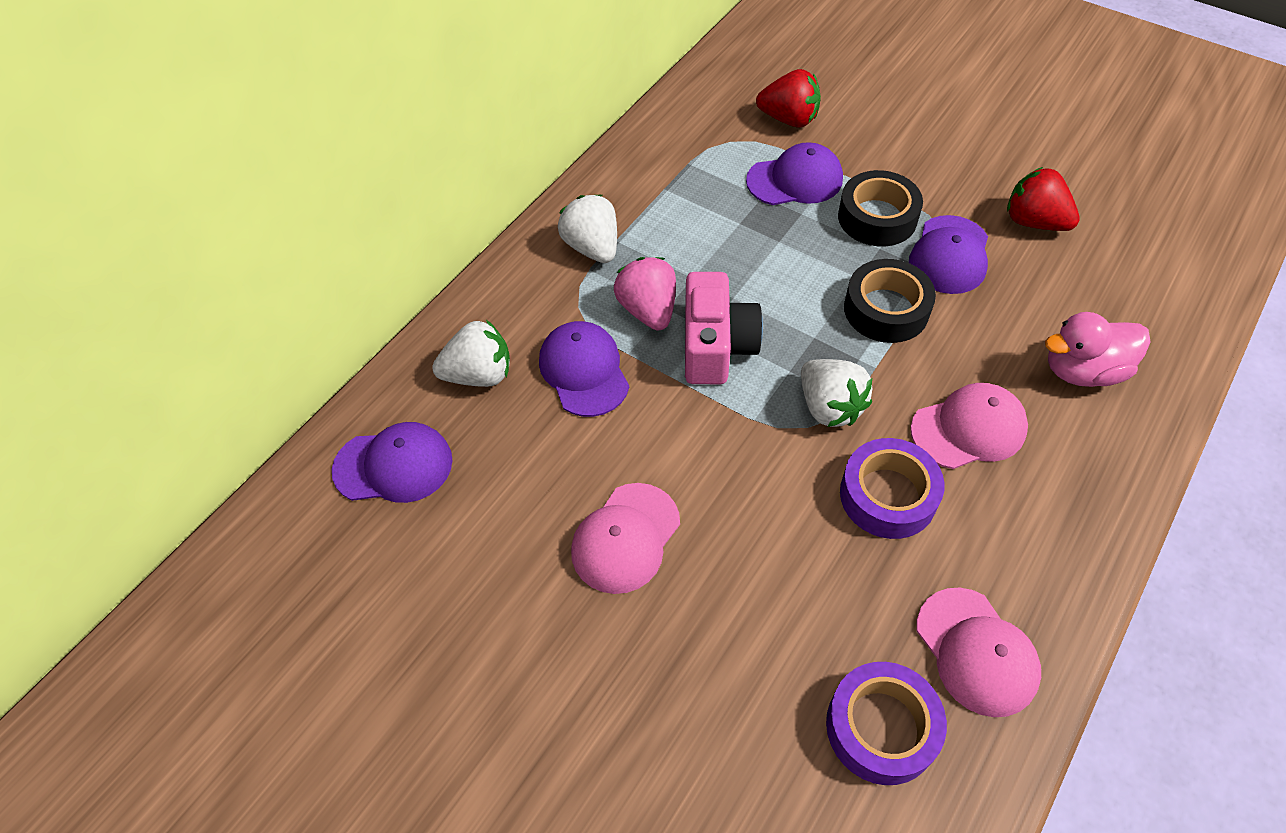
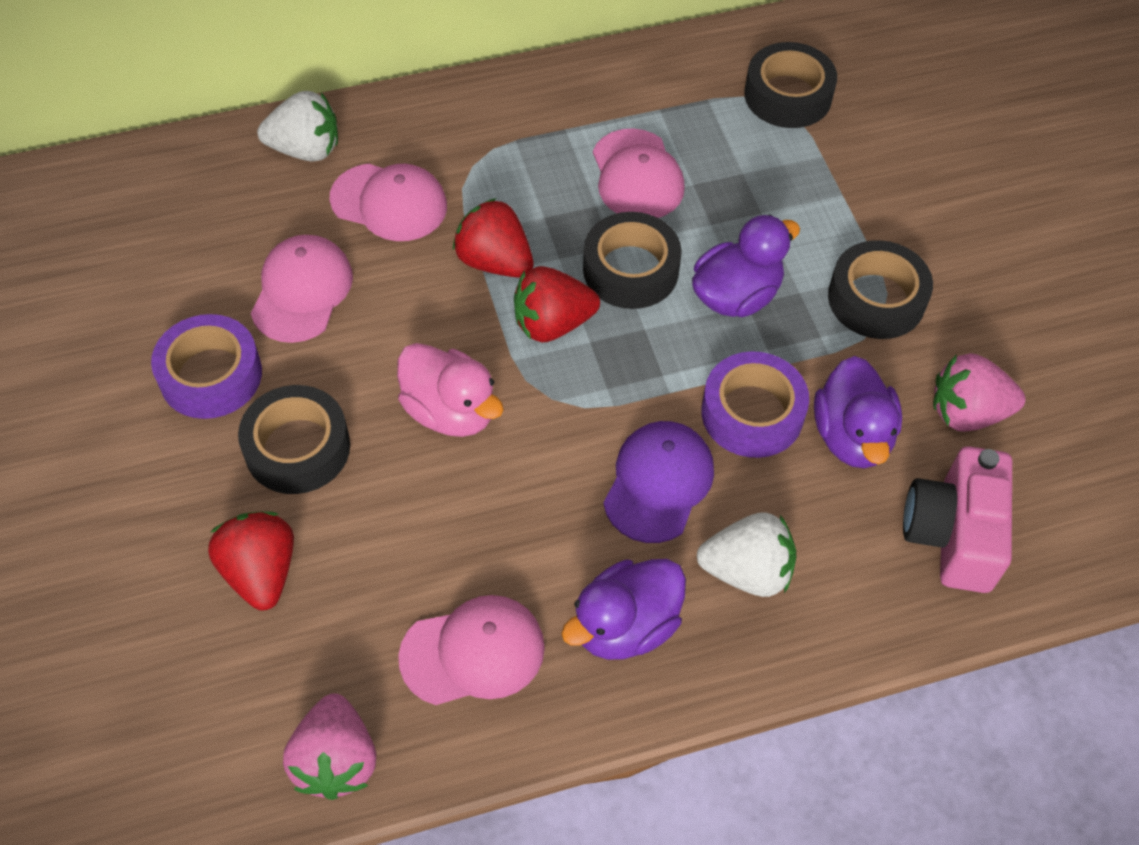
black tape: 2 -> 4
pink cap: 3 -> 4
pink strawberry: 1 -> 2
purple cap: 4 -> 1
purple duck: 0 -> 3
red strawberry: 2 -> 3
white strawberry: 3 -> 2

